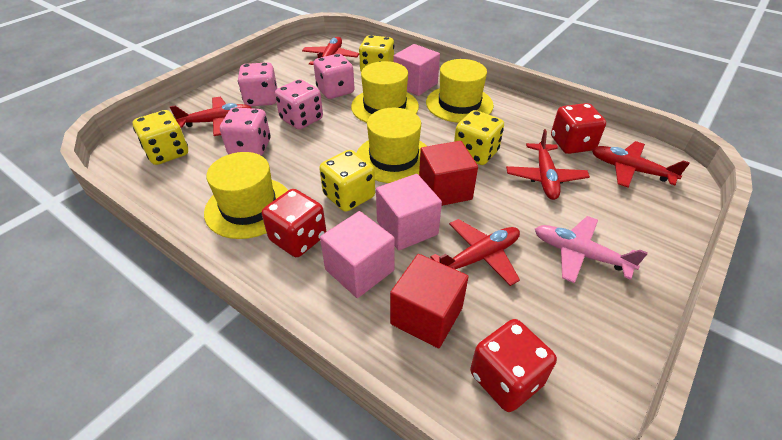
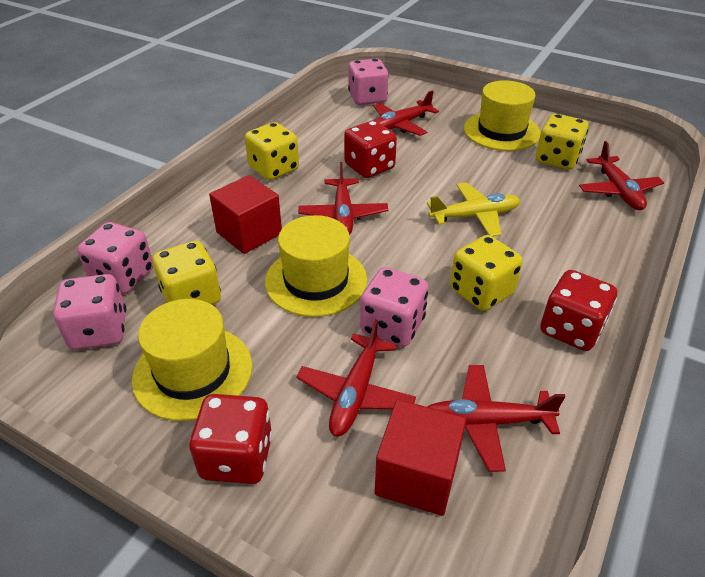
pink cube: 3 -> 0
pink plane: 1 -> 0
yellow hat: 4 -> 3
yellow plane: 0 -> 1

